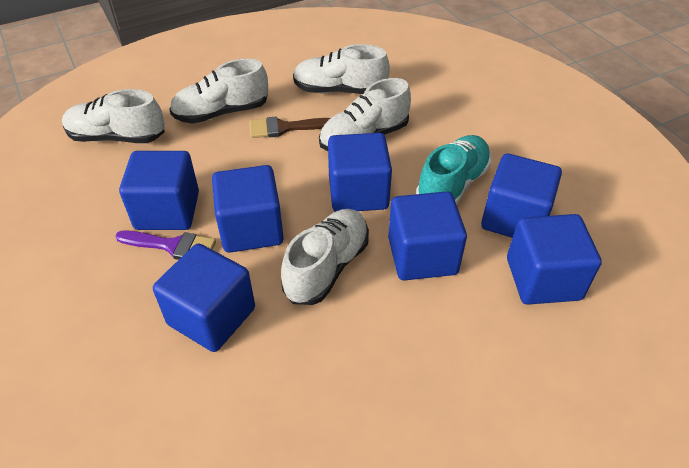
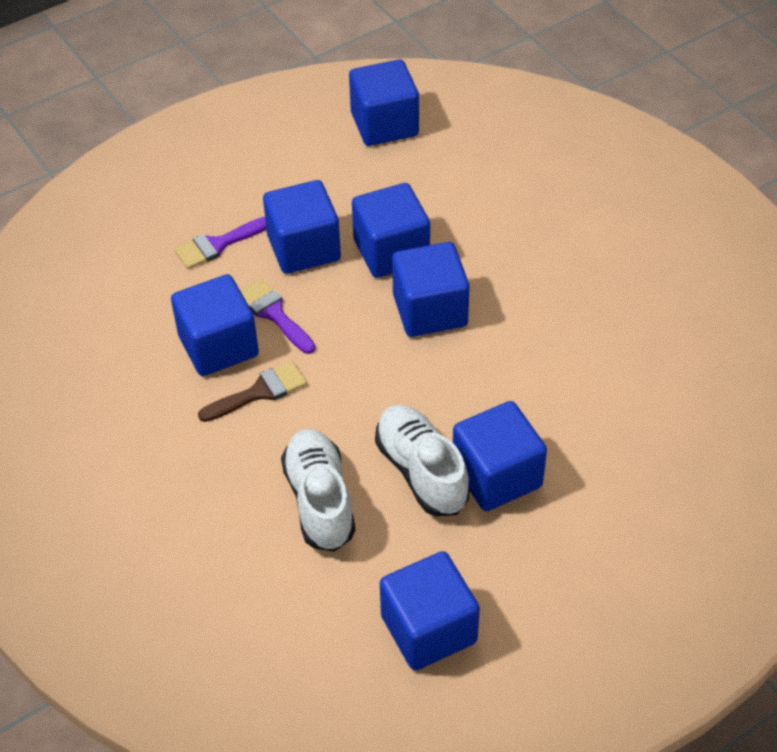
purple brush: 1 -> 2
turquoise shoe: 1 -> 0
white shoe: 5 -> 2

